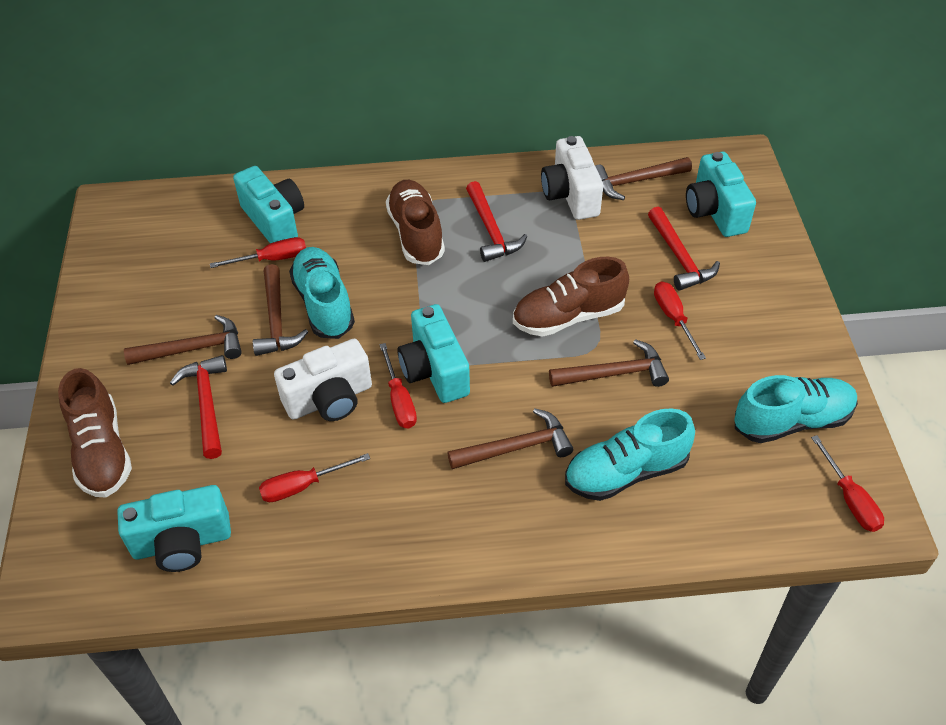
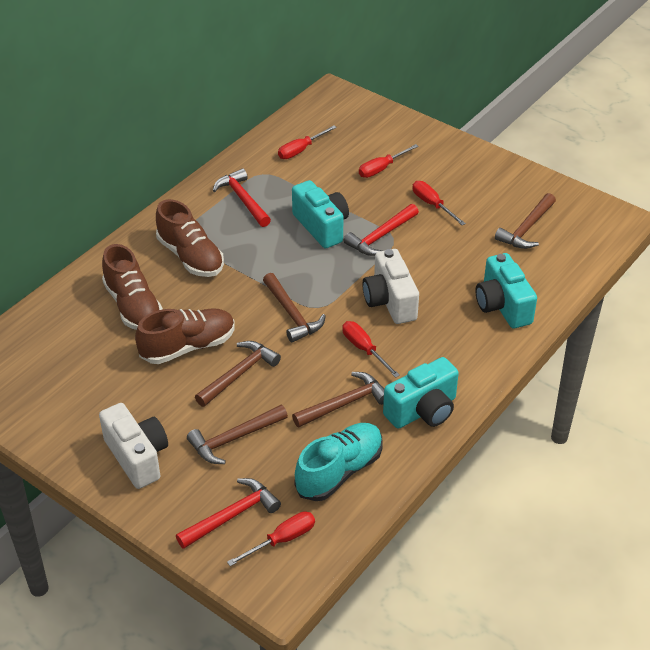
turquoise camera: 4 -> 3
turquoise shoe: 3 -> 1

